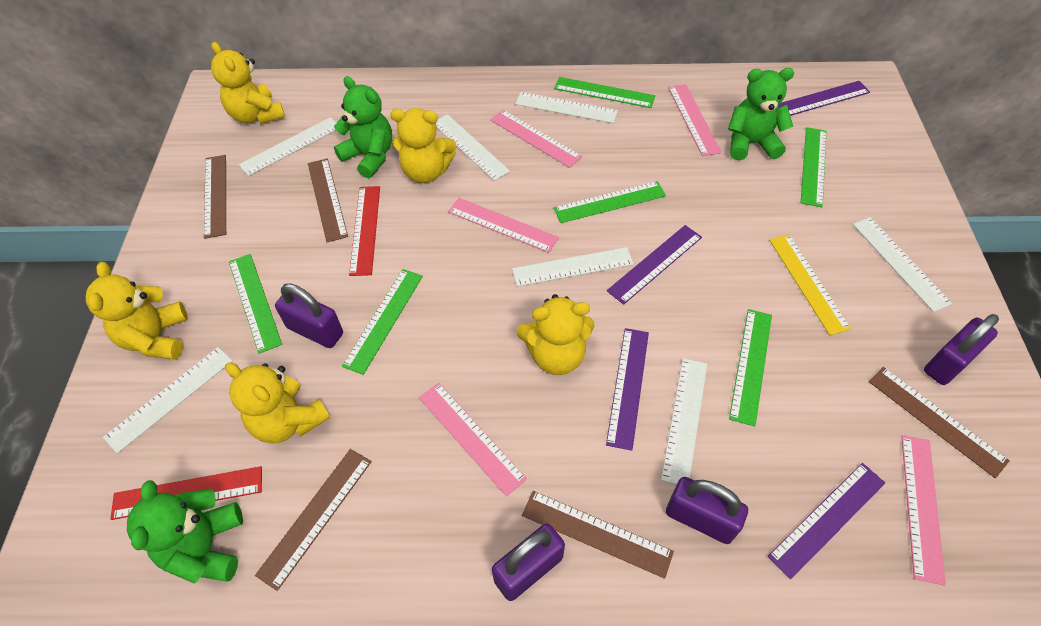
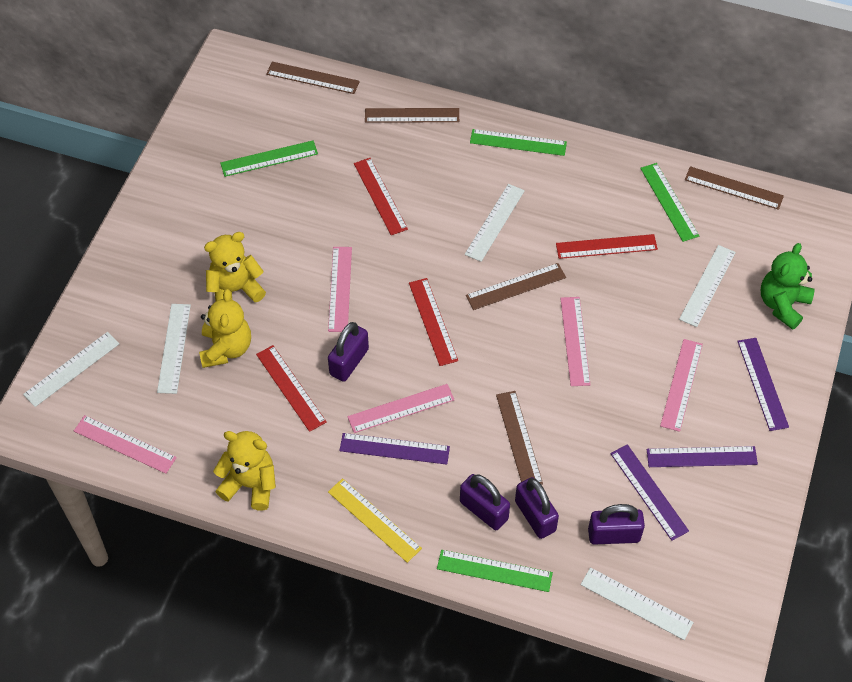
green ruler: 6 -> 4
green teddy bear: 3 -> 1
red ruler: 2 -> 4
white ruler: 7 -> 5
yellow teddy bear: 5 -> 3

